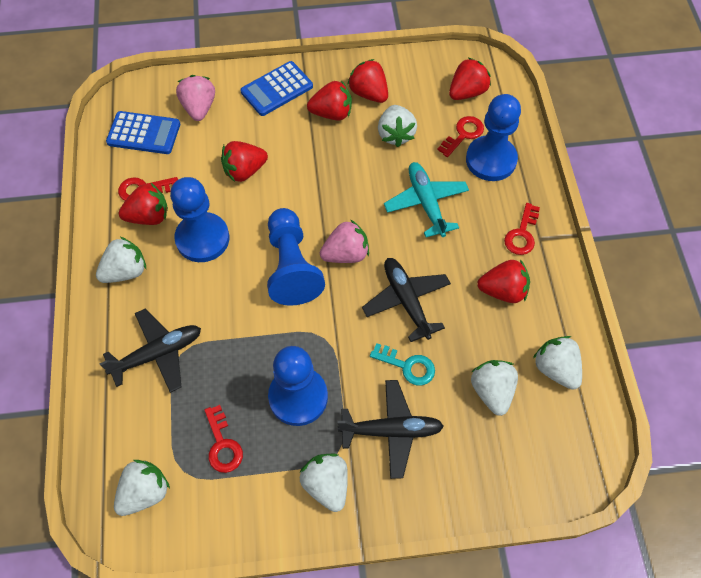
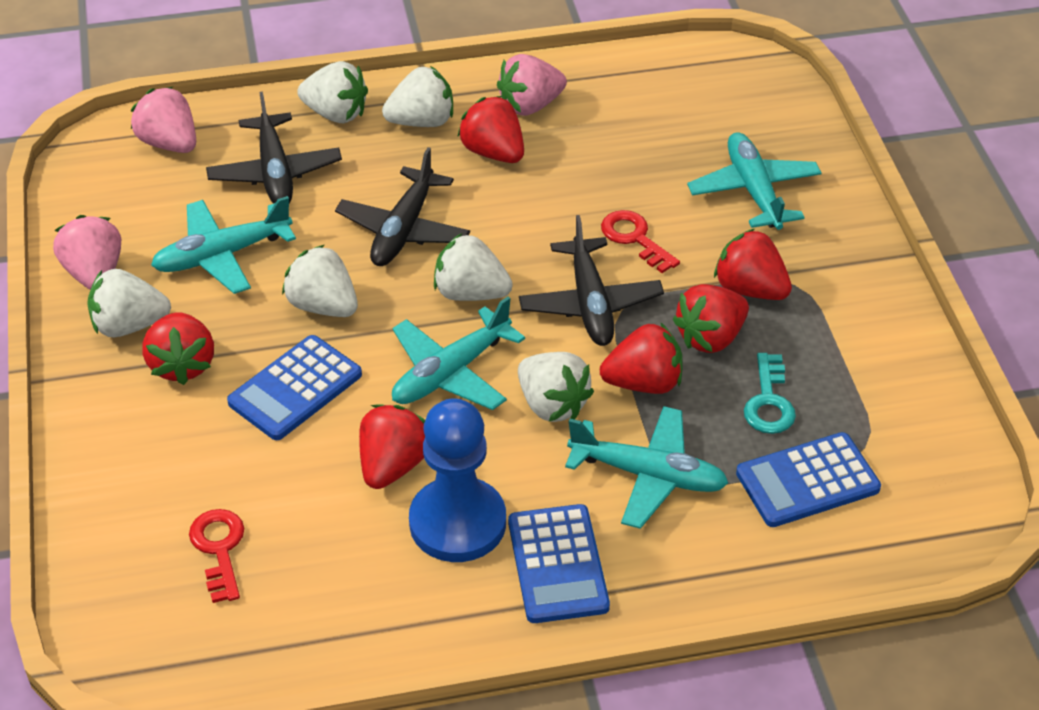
blue calculator: 2 -> 3
blue pawn: 4 -> 1
pink strawberry: 2 -> 3
red key: 4 -> 2
turquoise plane: 1 -> 4

